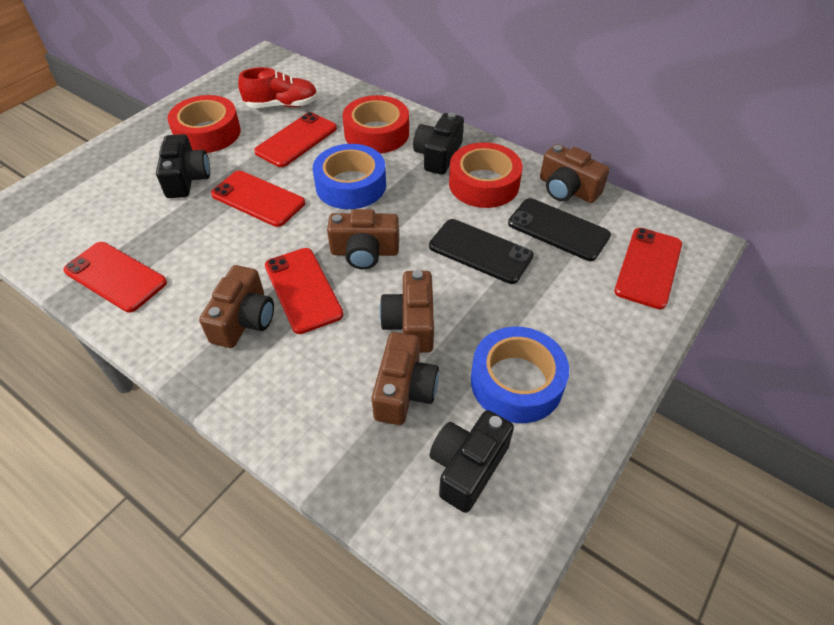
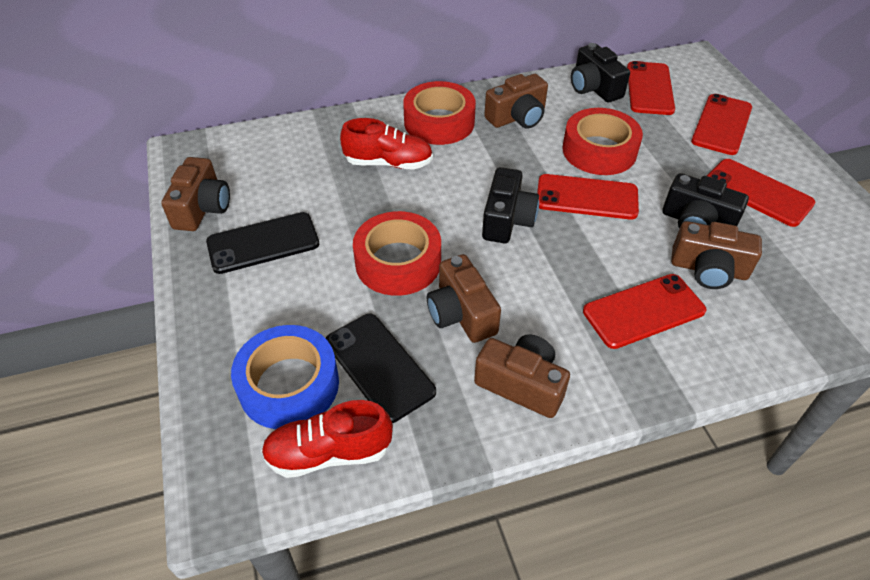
blue tape: 2 -> 1
red shoe: 1 -> 2

